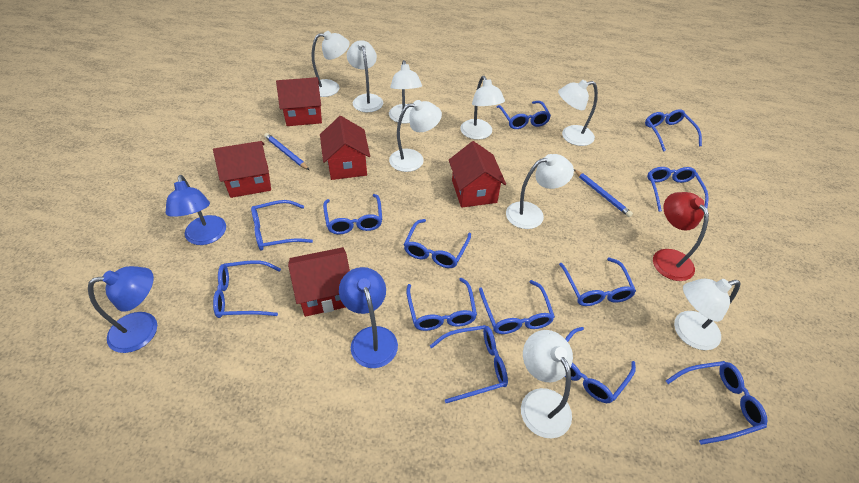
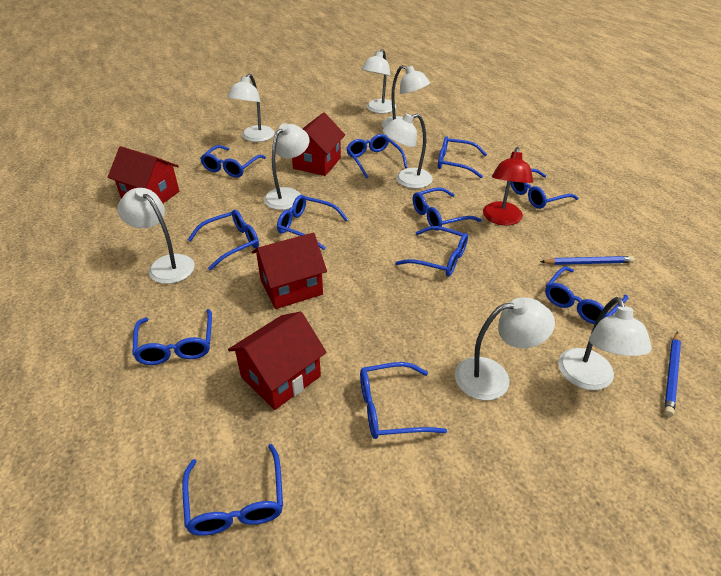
blue glasses: 13 -> 12
blue lamp: 3 -> 0
red house: 5 -> 4
white lamp: 9 -> 8

